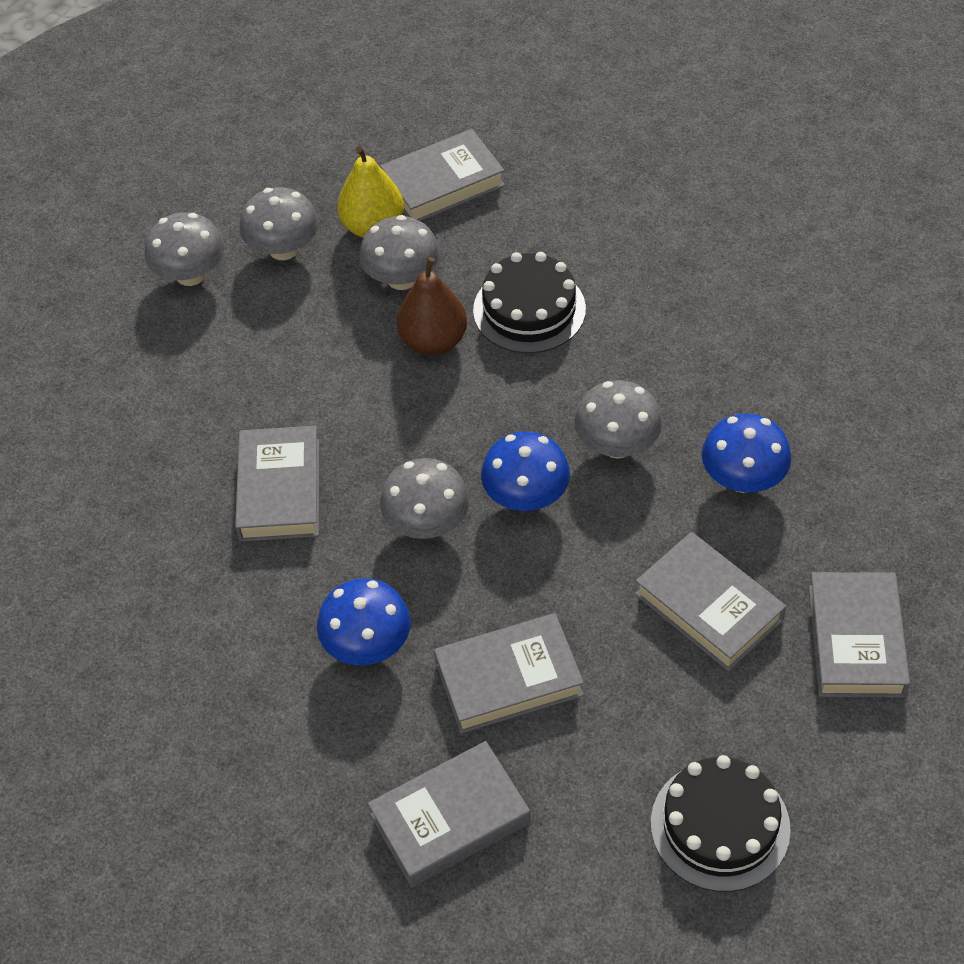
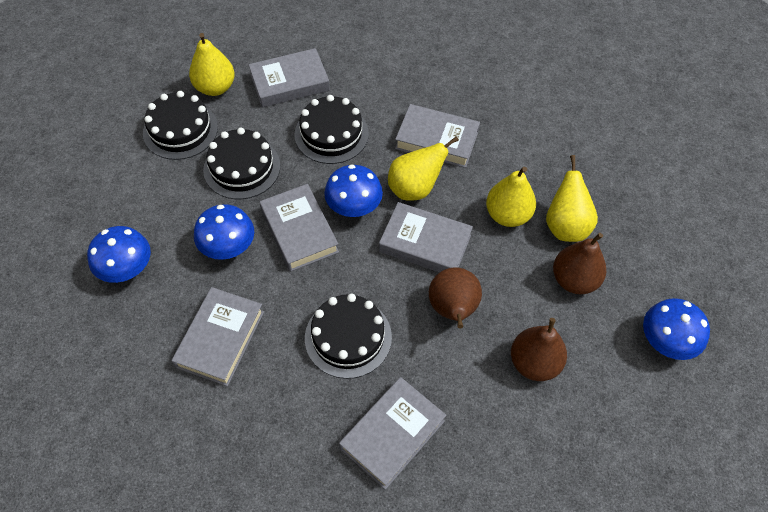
black cake: 2 -> 4
blue mushroom: 3 -> 4
brown pear: 1 -> 3
grey mushroom: 5 -> 0
yellow pear: 1 -> 4

